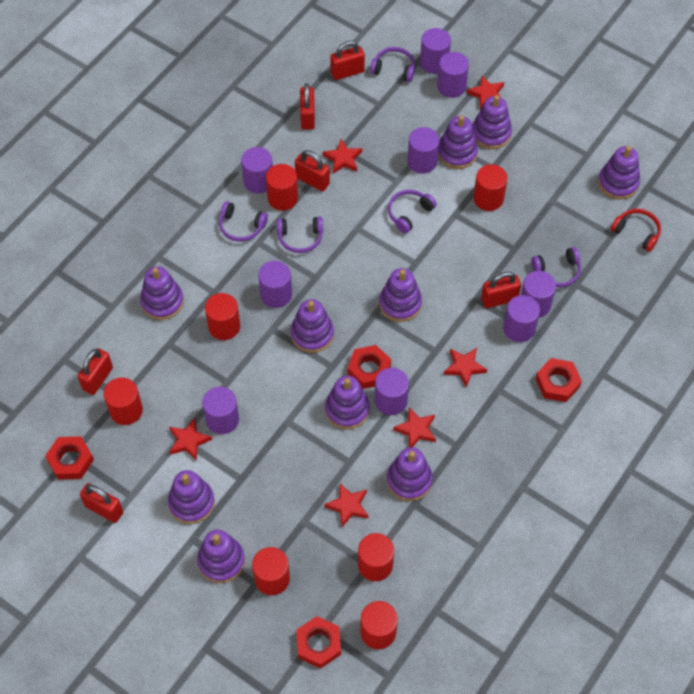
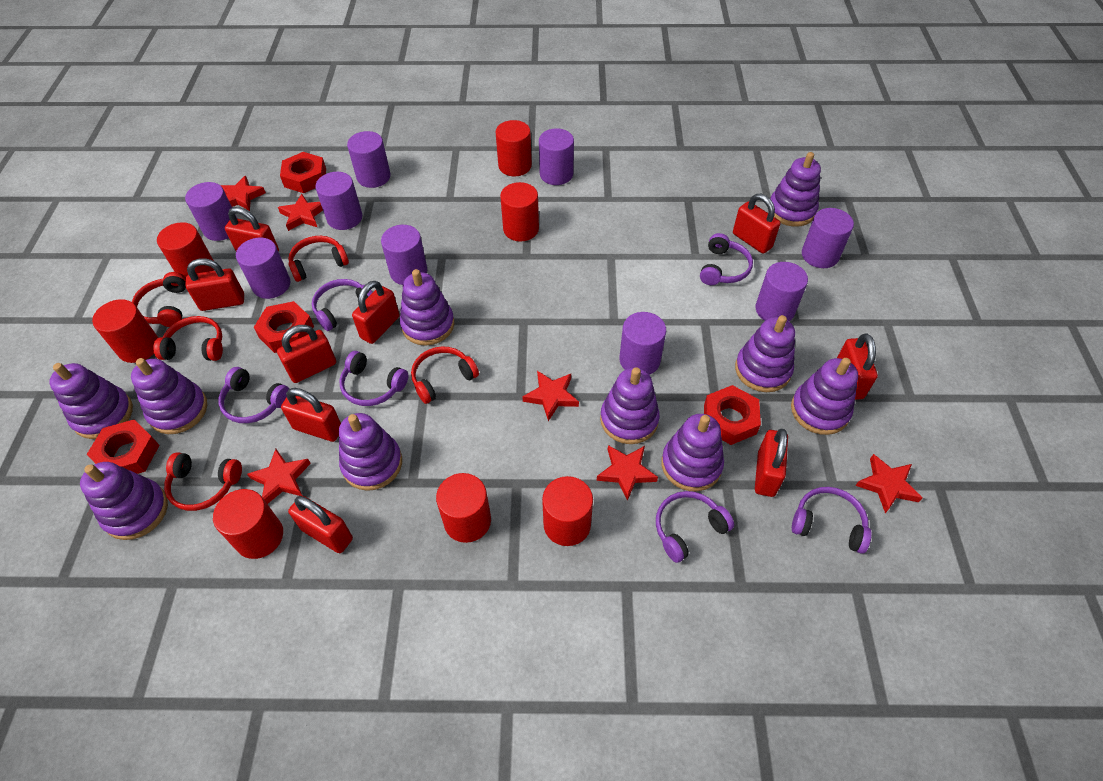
purple headphones: 5 -> 6
red headphones: 1 -> 5
red padlock: 6 -> 9

